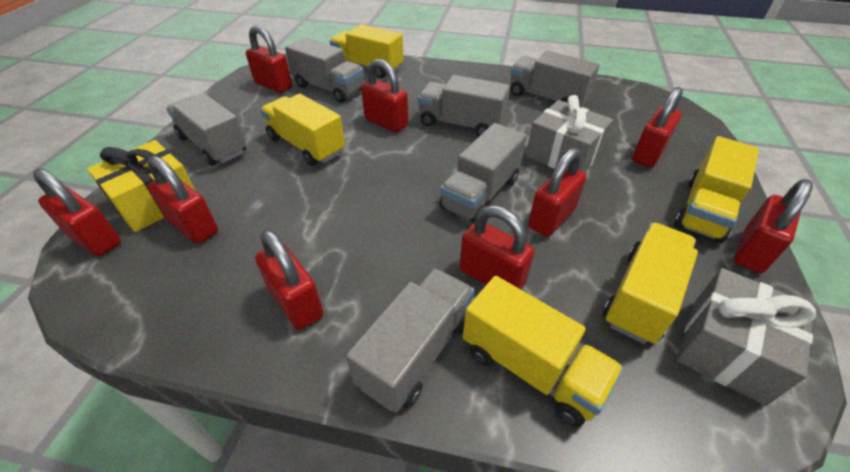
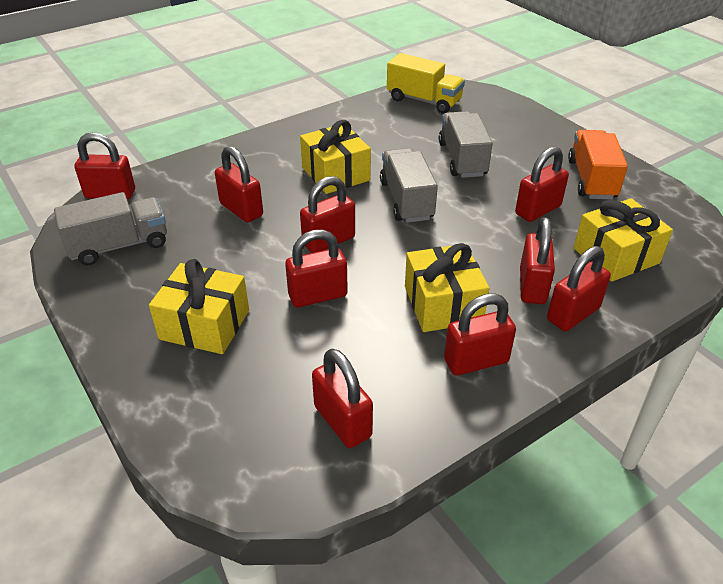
grey gift: 2 -> 0
grey truck: 6 -> 3
orange truck: 0 -> 1
yellow gift: 1 -> 4
yellow truck: 5 -> 1

